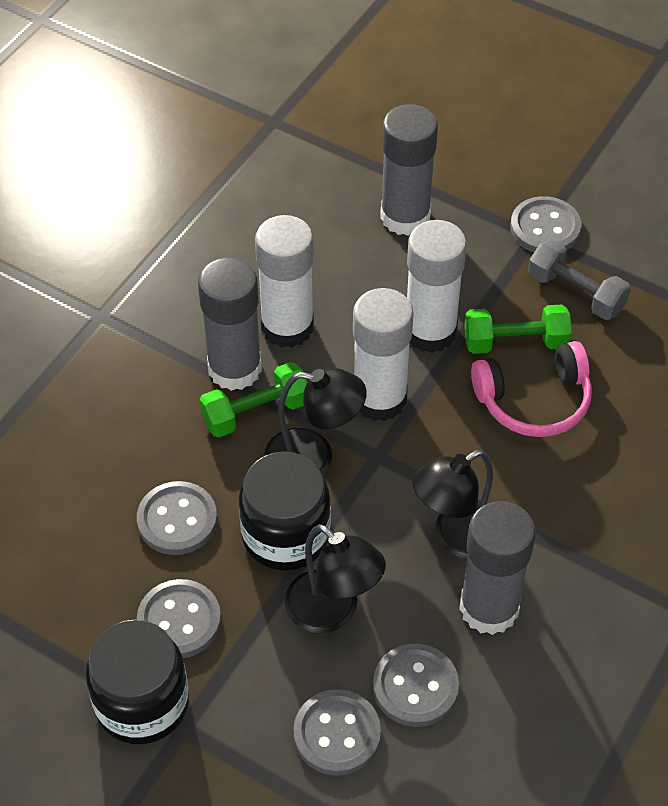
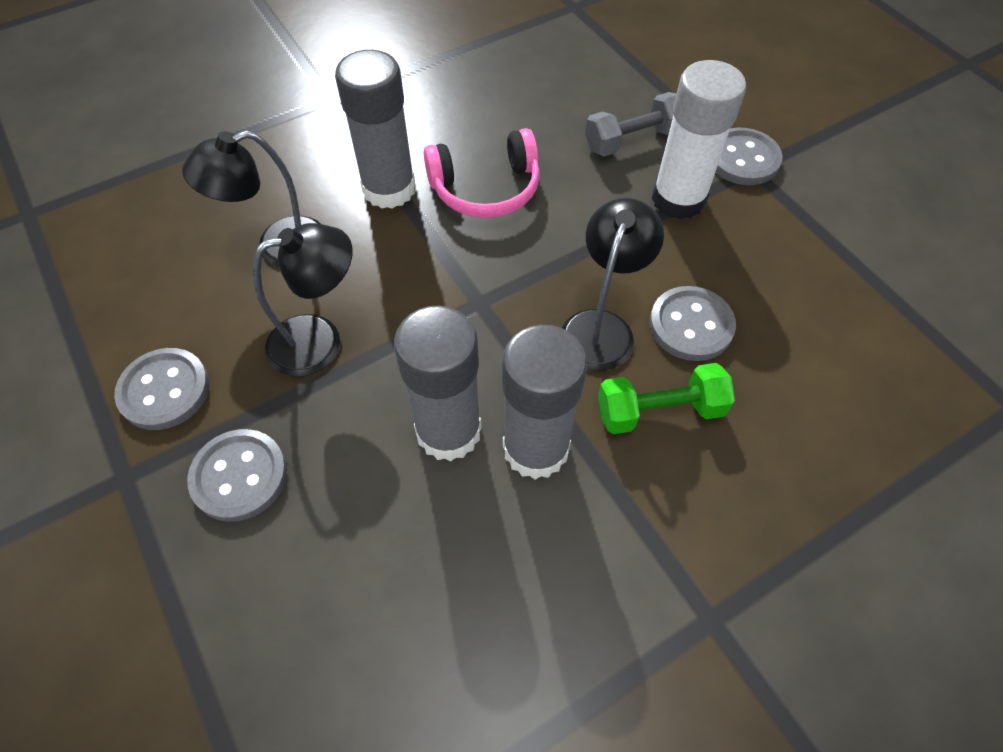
black jar: 2 -> 0
green dumbbell: 2 -> 1
grey button: 5 -> 4
white glue stick: 3 -> 1

